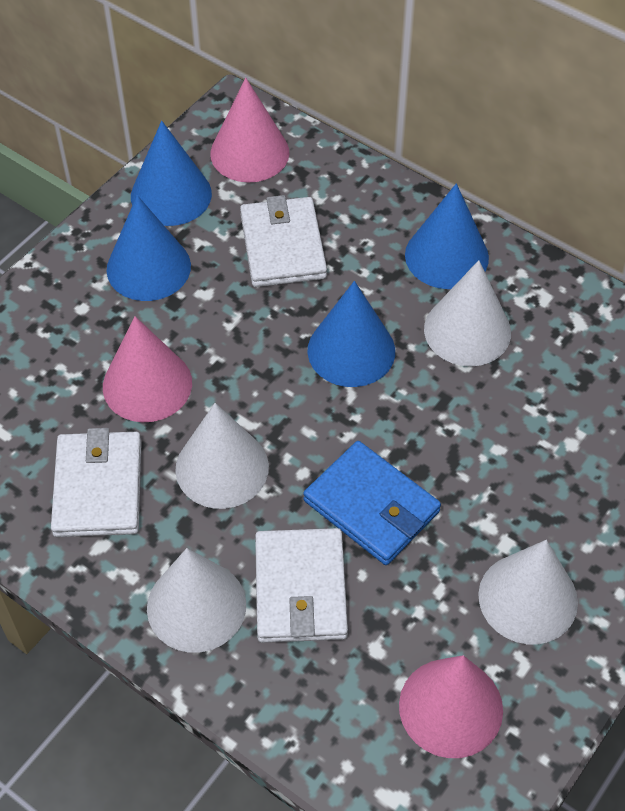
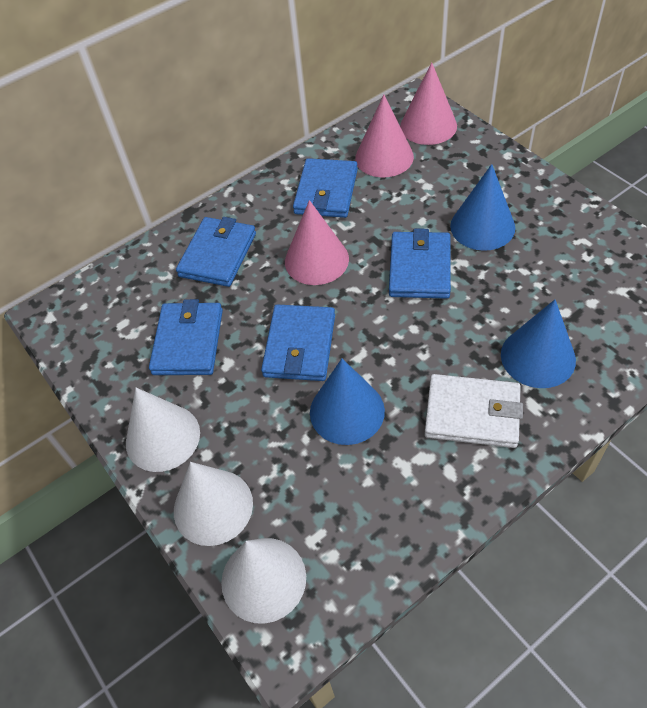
blue cone: 4 -> 3
blue wallet: 1 -> 5
white cone: 4 -> 3
white wallet: 3 -> 1

